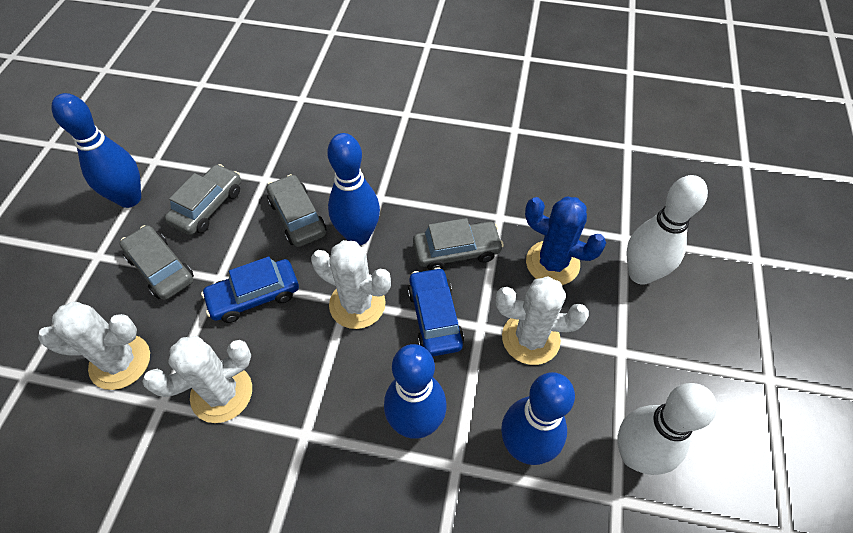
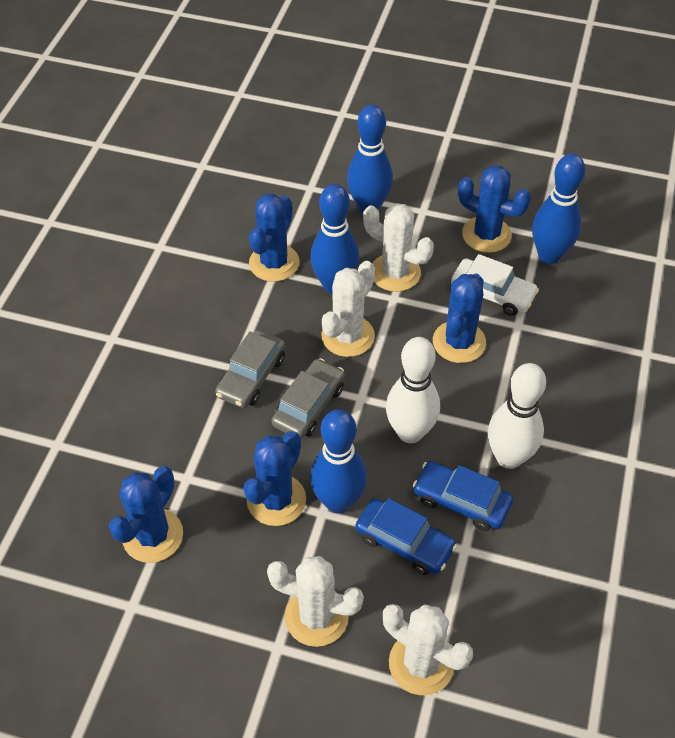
blue cactus: 1 -> 5
grey car: 4 -> 2
white car: 0 -> 1

